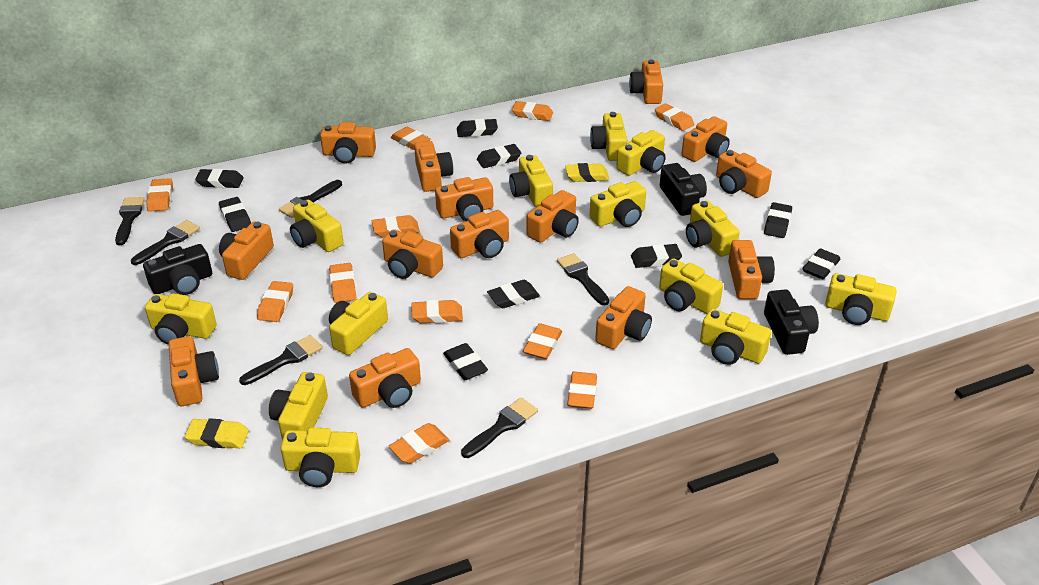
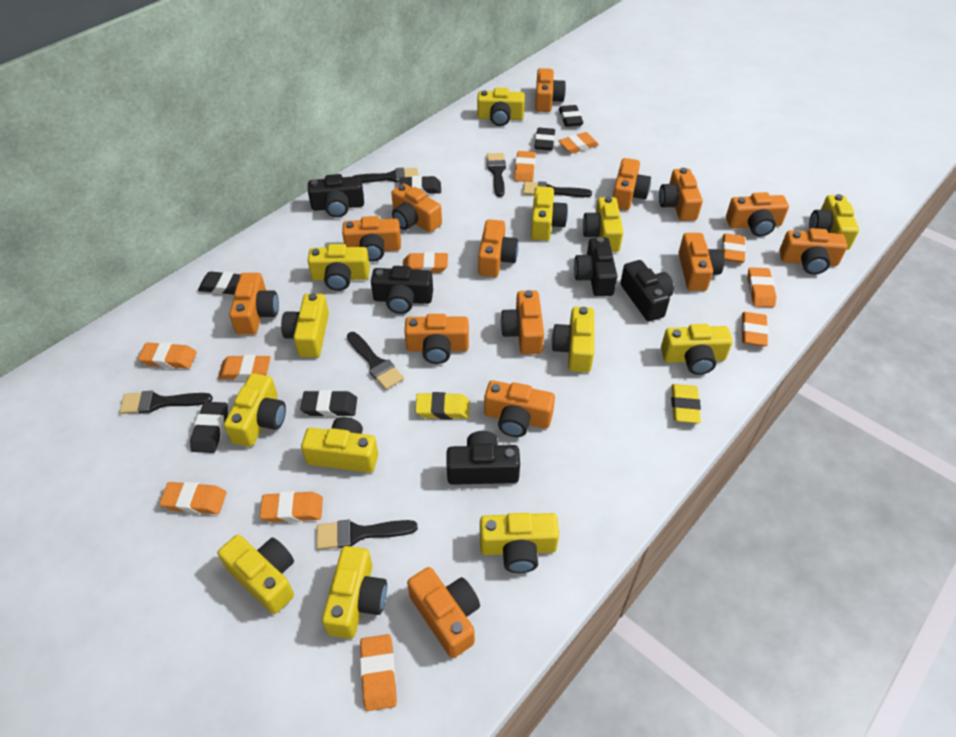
black camera: 3 -> 5
black eraser: 9 -> 6

